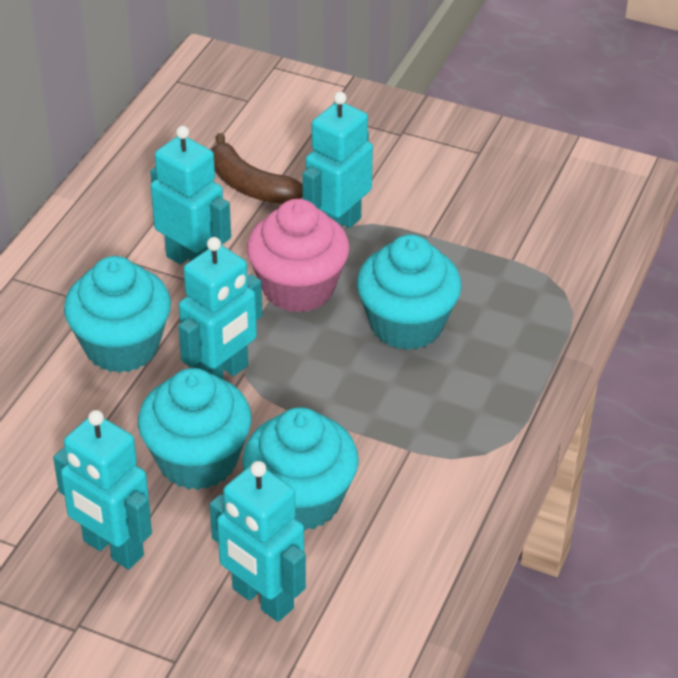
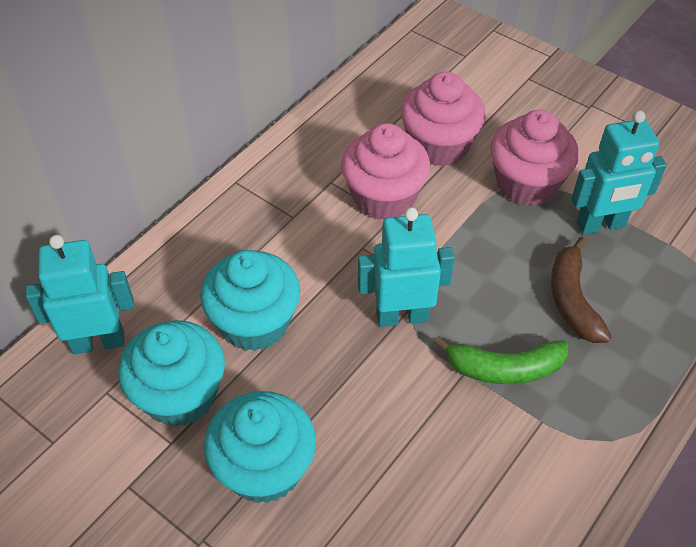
green banana: 0 -> 1
pink cupcake: 1 -> 3
turquoise cupcake: 4 -> 3
turquoise robot: 5 -> 3

